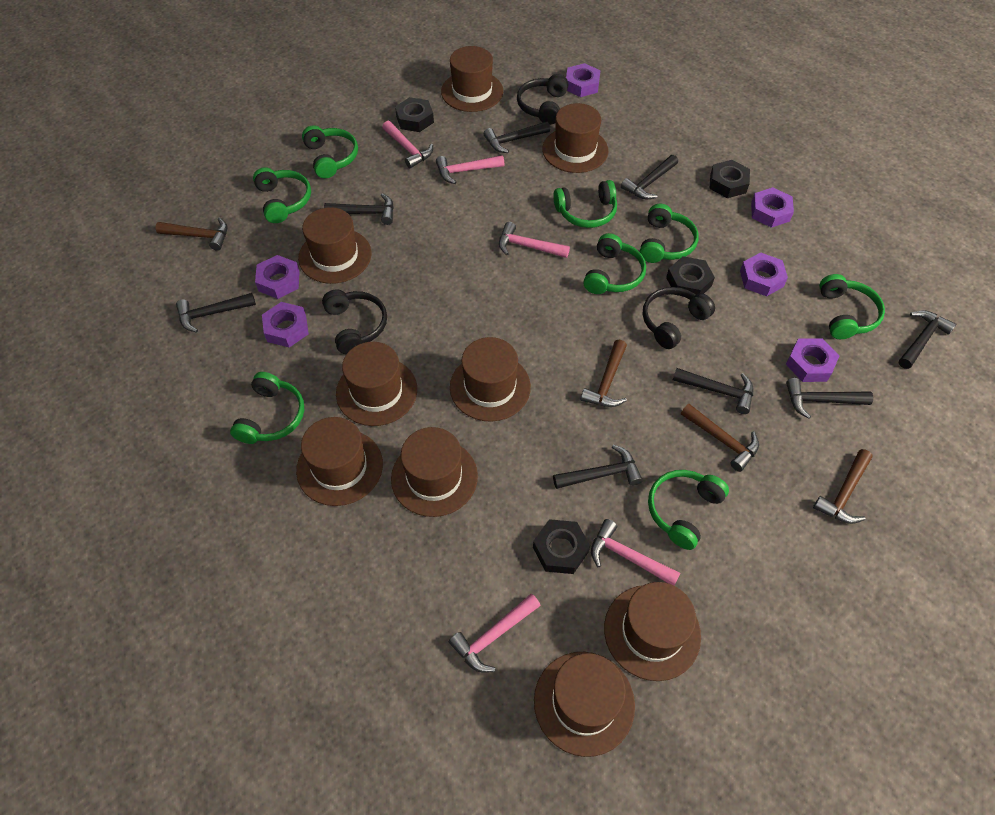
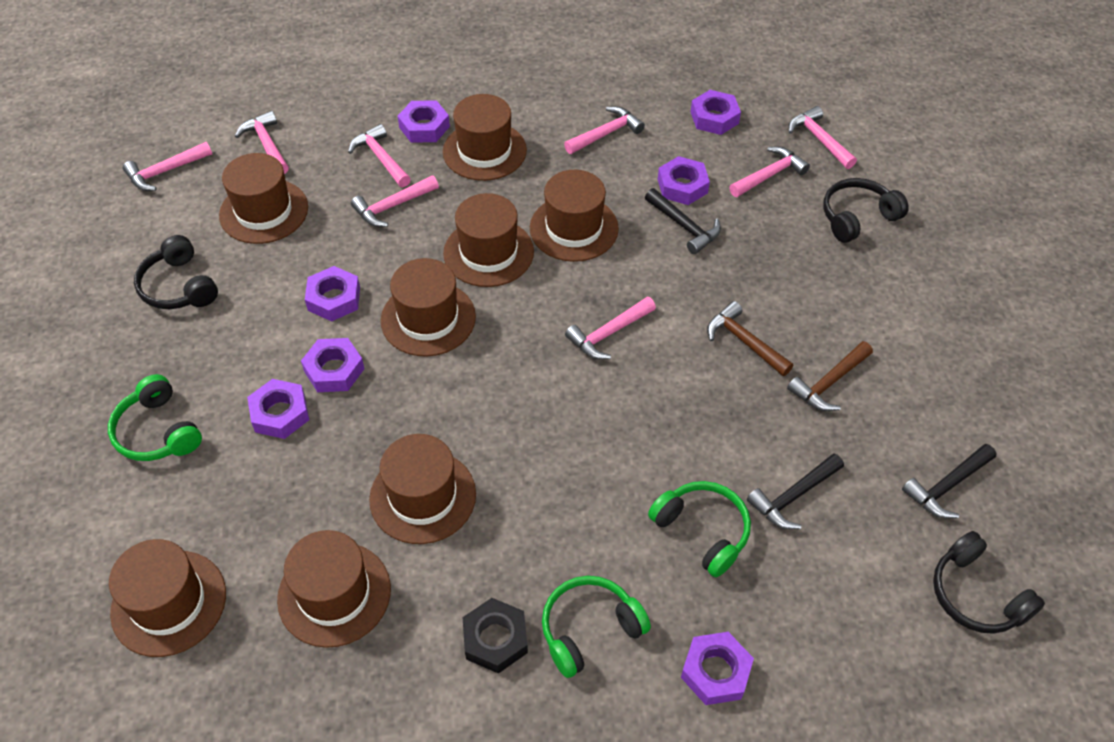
black hammer: 8 -> 3
black nut: 4 -> 1
brown hammer: 4 -> 2
brown hat: 9 -> 8
green headphones: 8 -> 3
pink hammer: 5 -> 8
purple nut: 6 -> 7

